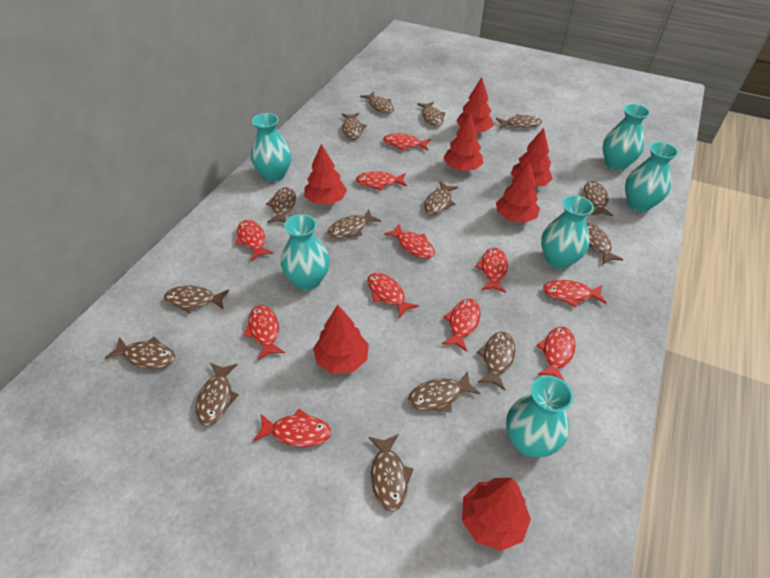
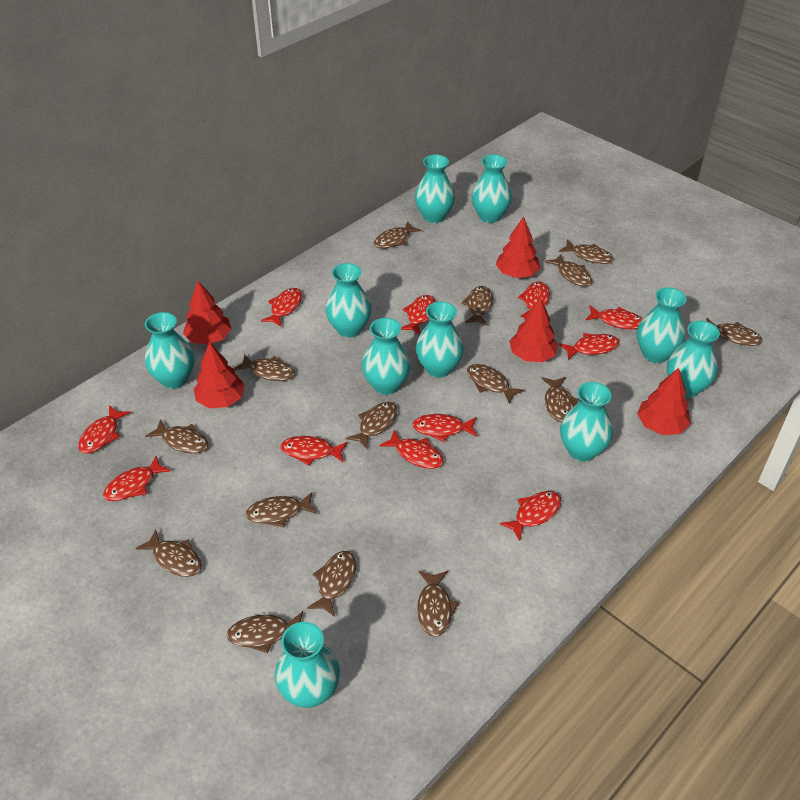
red tree: 7 -> 5
turquoise vase: 6 -> 10

